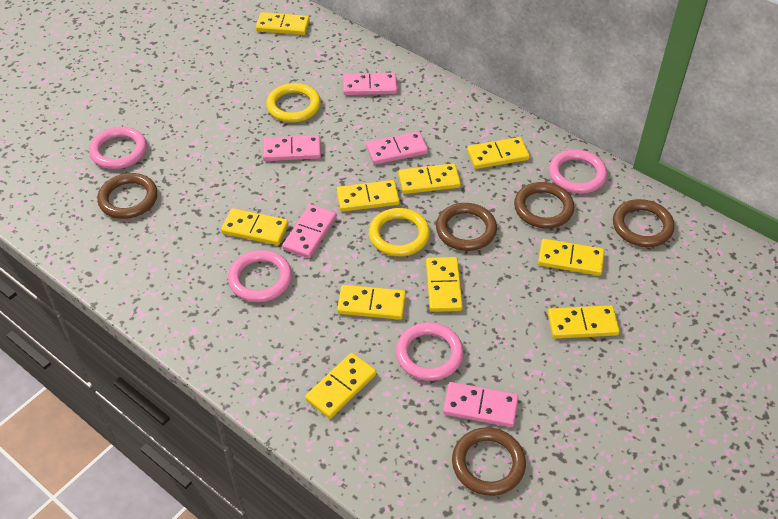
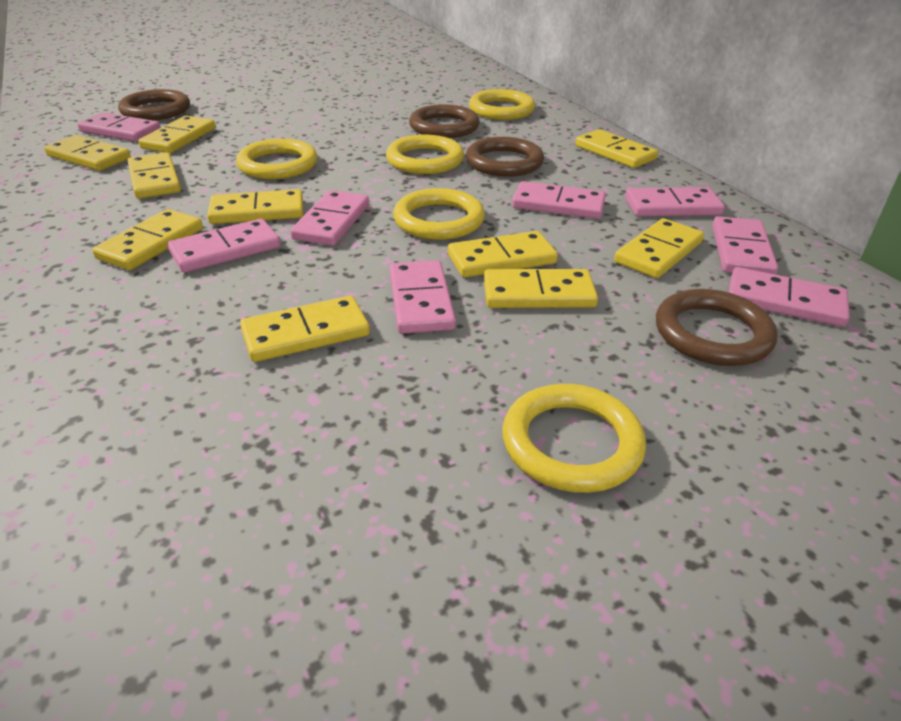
brown ring: 5 -> 4
pink domino: 5 -> 8
pink ring: 4 -> 0
yellow ring: 2 -> 5

